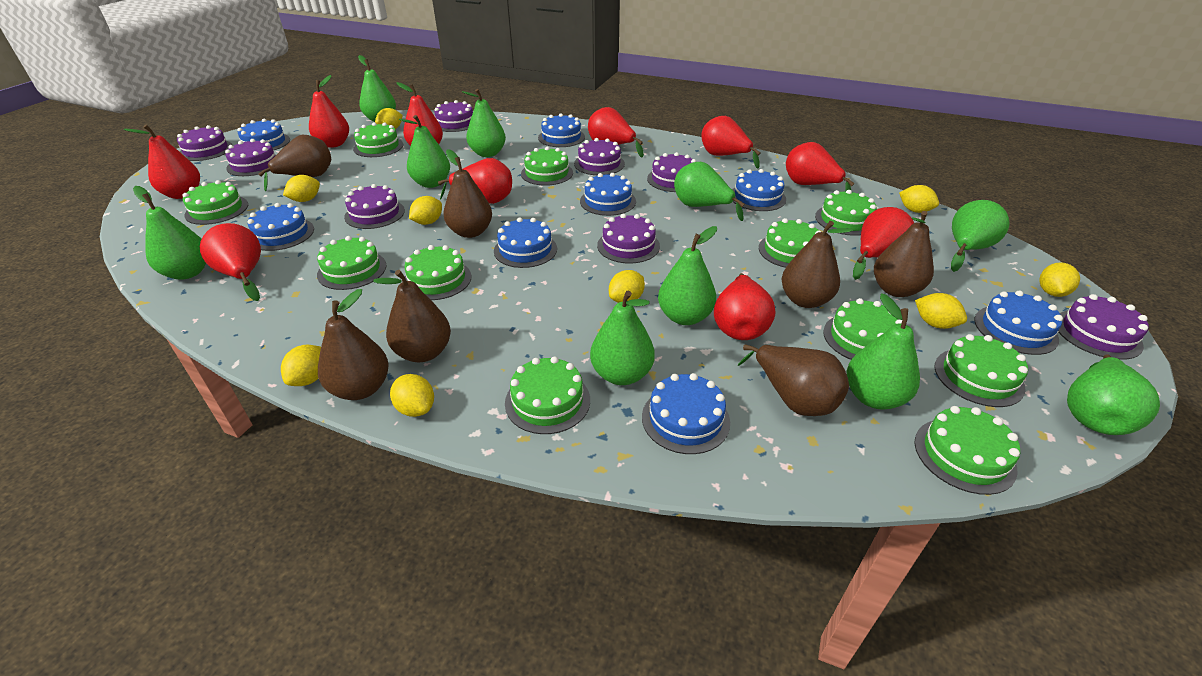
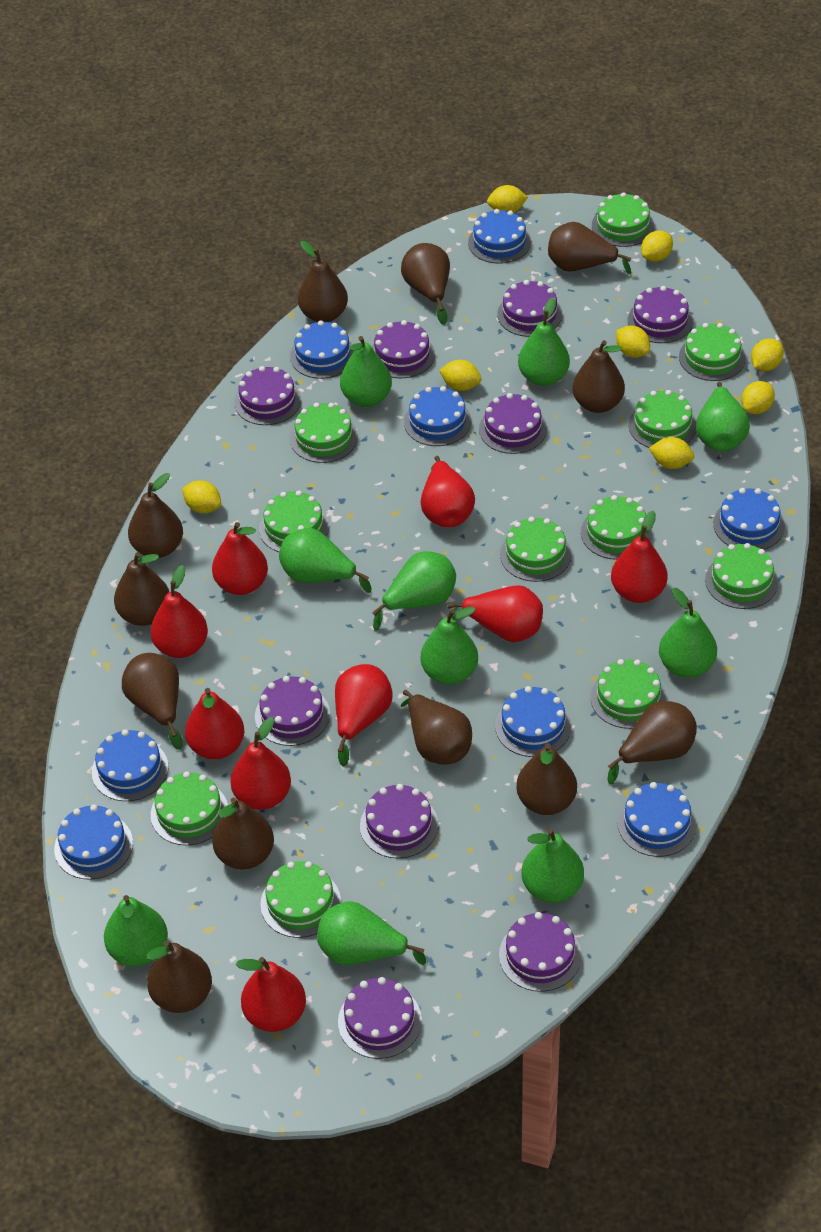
brown pear: 7 -> 12
purple cake: 8 -> 9
red pear: 10 -> 9
yellow lemon: 9 -> 8

